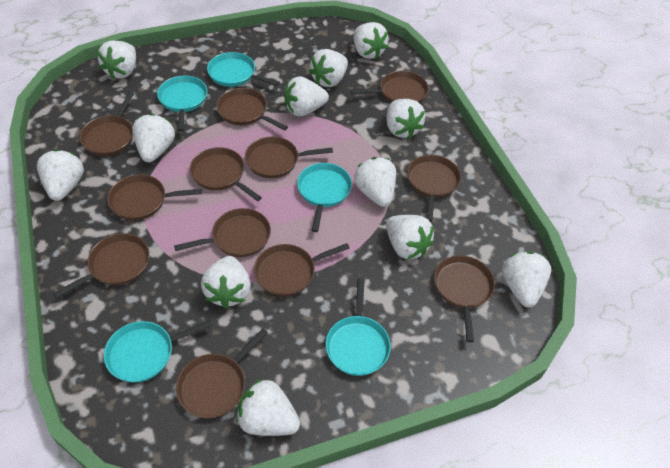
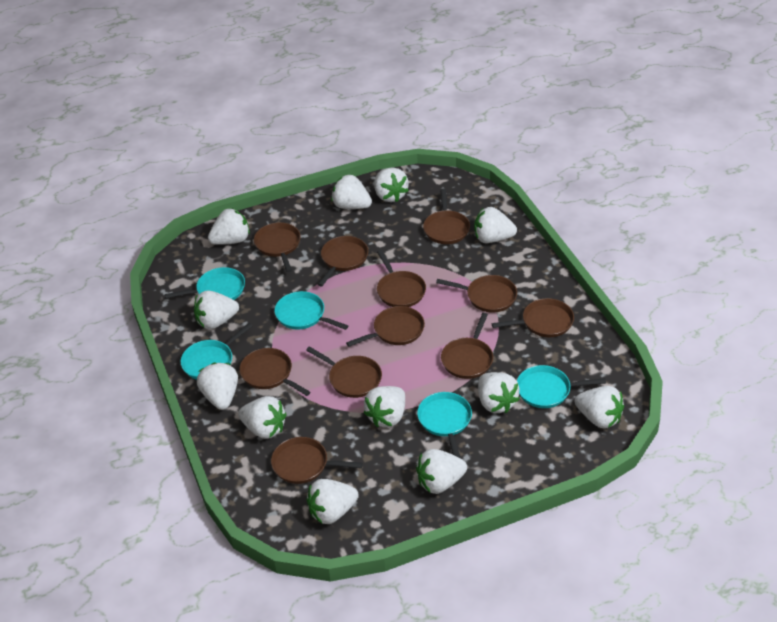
brown pan: 12 -> 11

